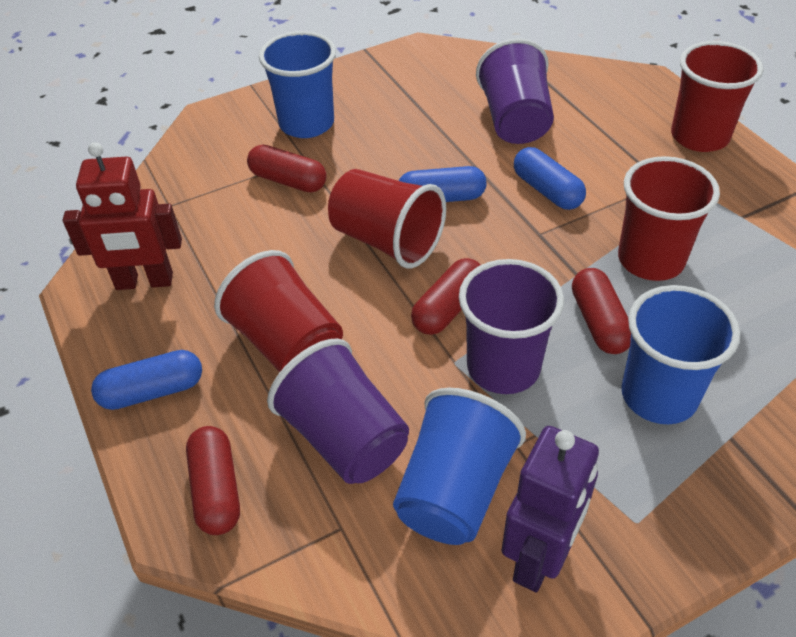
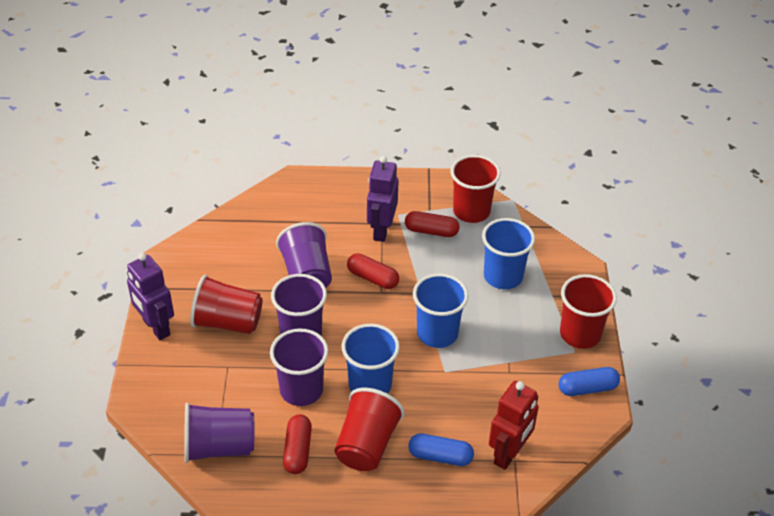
blue capsule: 3 -> 2
purple cup: 3 -> 4
purple robot: 1 -> 2
red capsule: 4 -> 3

